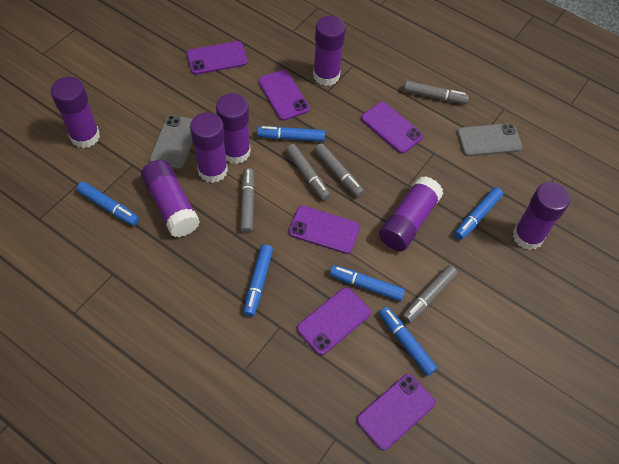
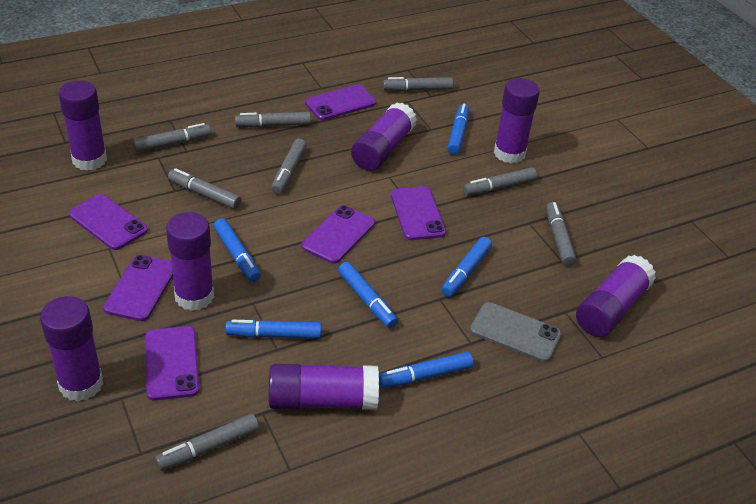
grey marker: 5 -> 8
grey phone: 2 -> 1

